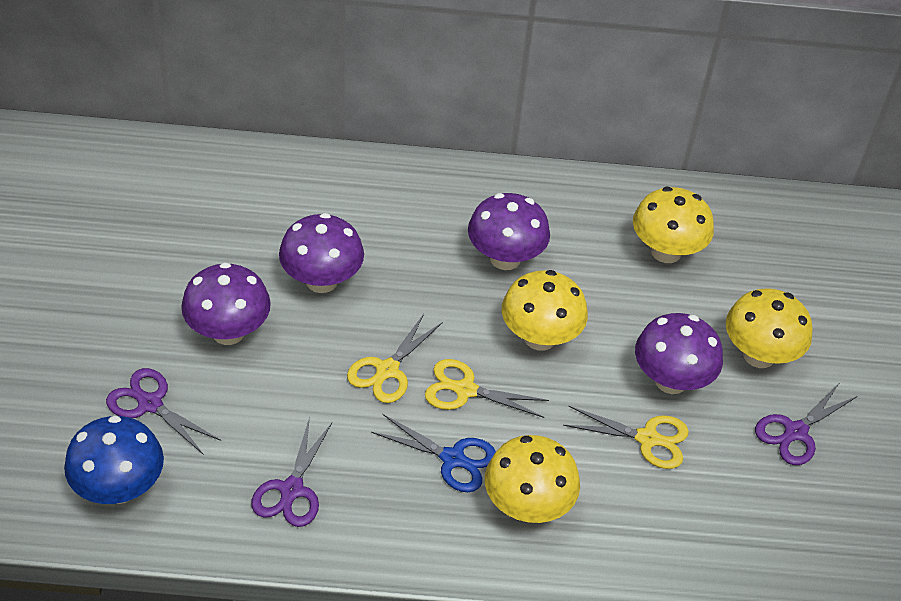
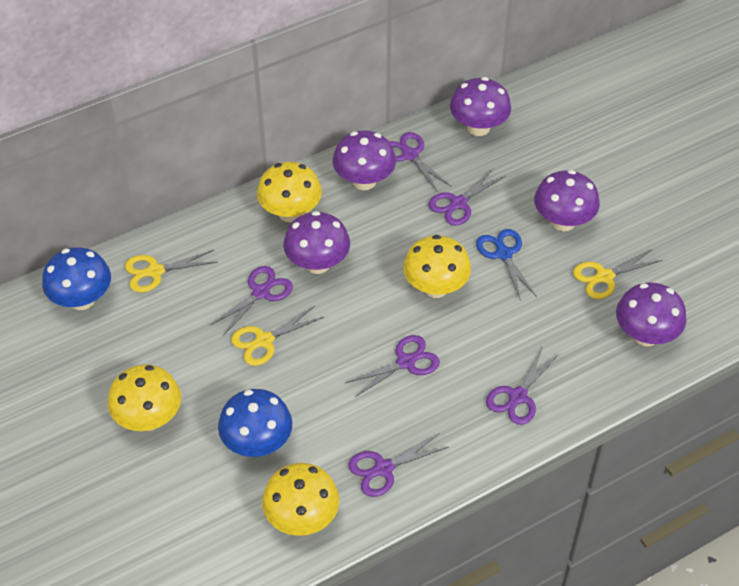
blue mushroom: 1 -> 2
purple mushroom: 4 -> 5
purple scissors: 3 -> 6

